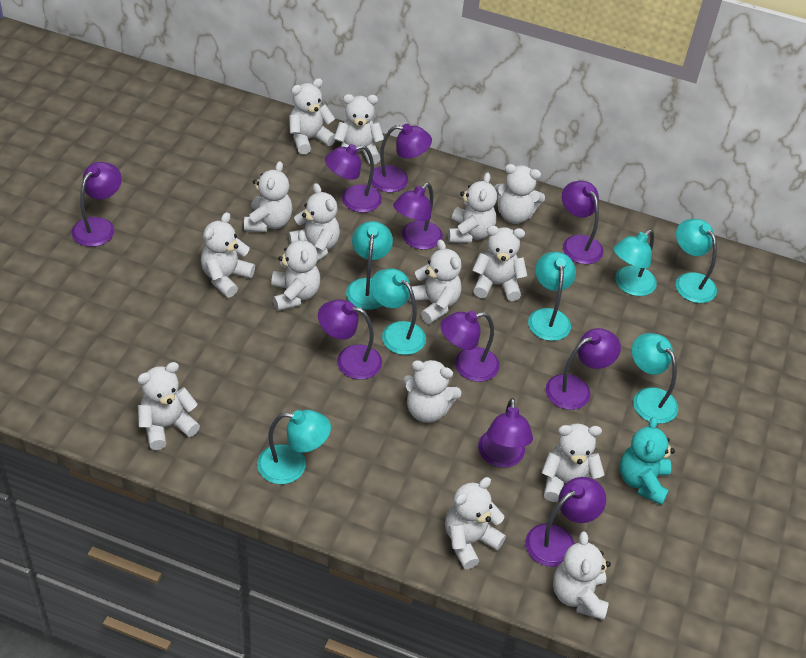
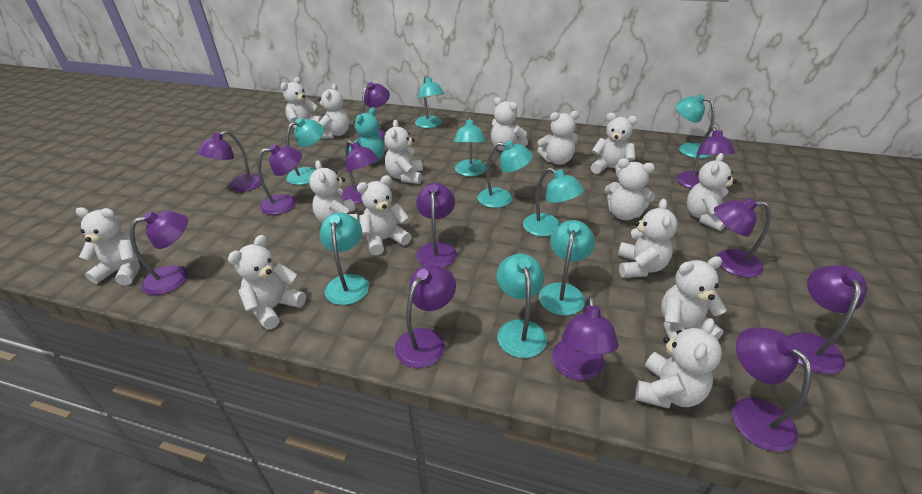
purple lamp: 10 -> 12
turquoise lamp: 7 -> 9

